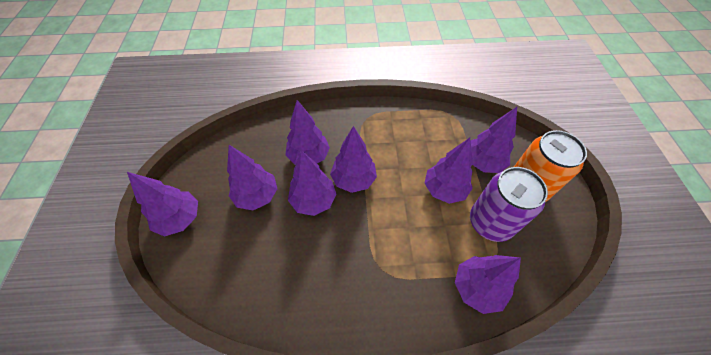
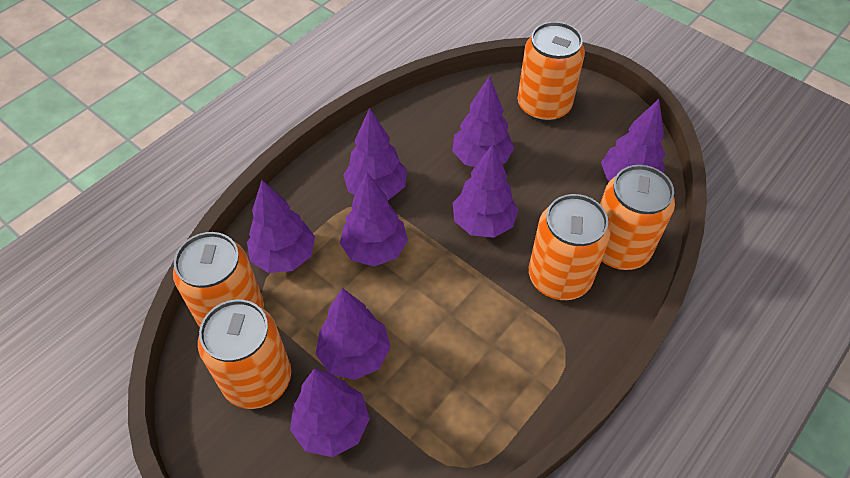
orange can: 1 -> 5
purple can: 1 -> 0

